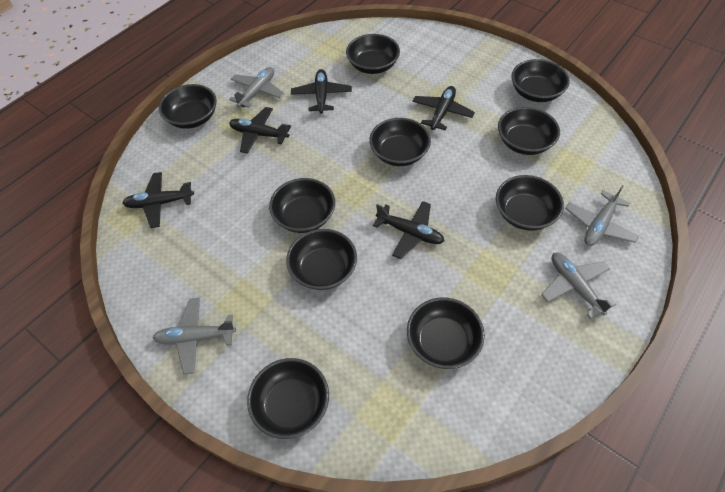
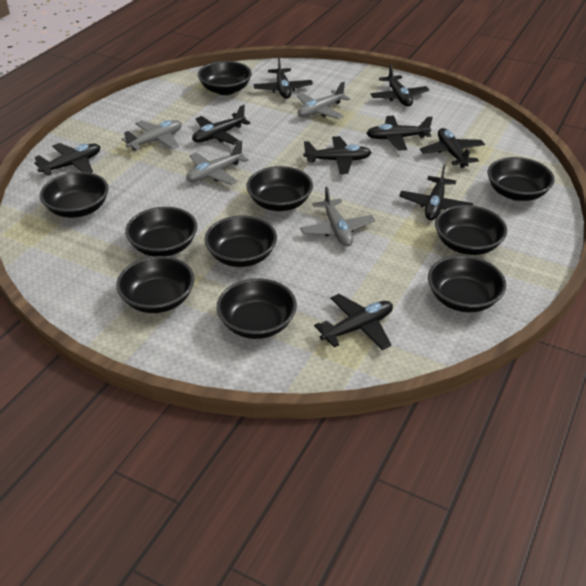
black plane: 5 -> 9

